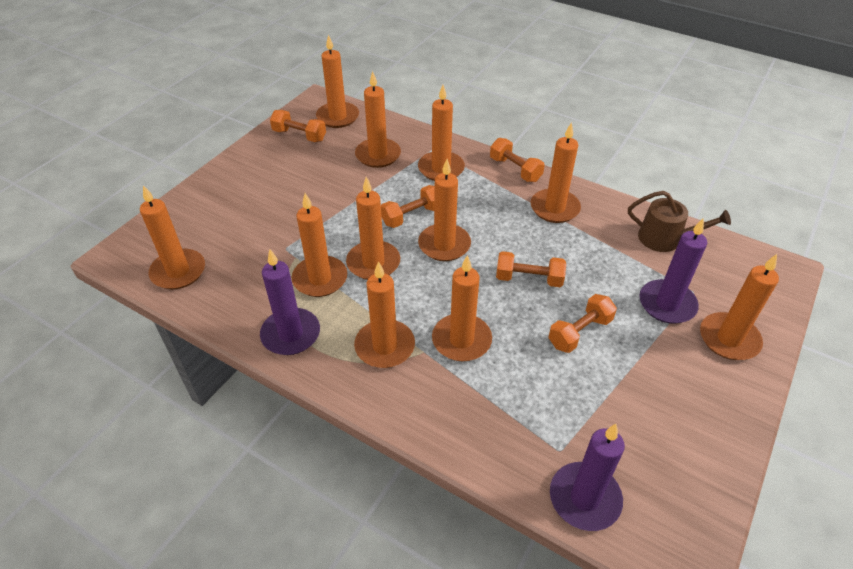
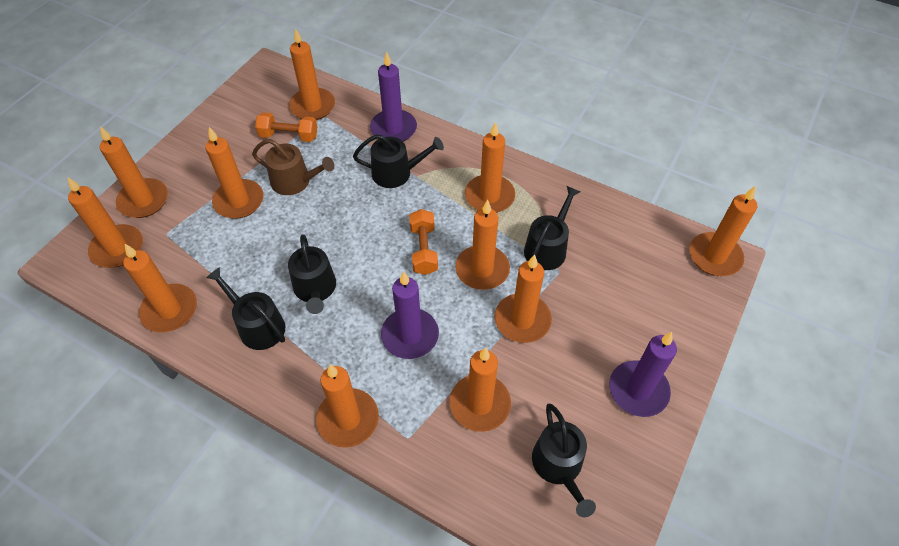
black watering can: 0 -> 5
orange dumbbell: 5 -> 2

